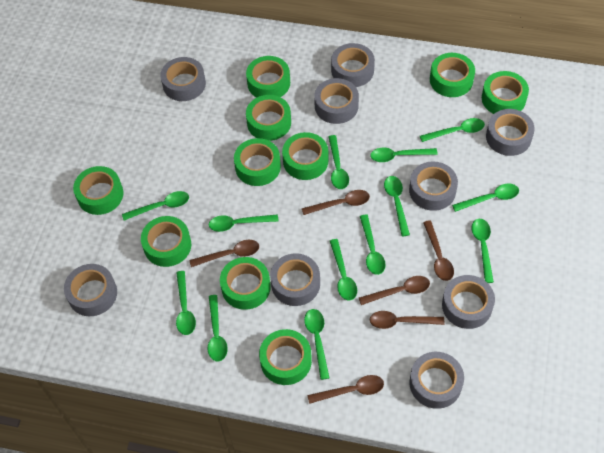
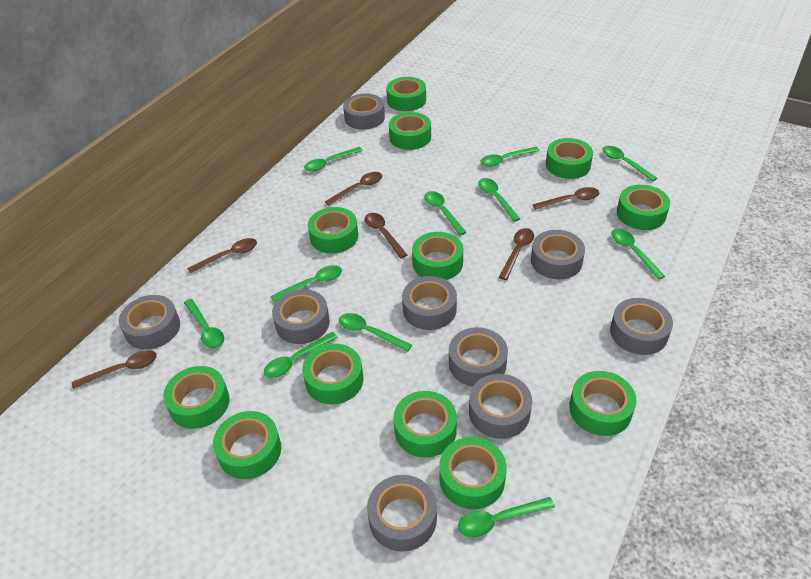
green spoon: 13 -> 11
green tape: 10 -> 12

